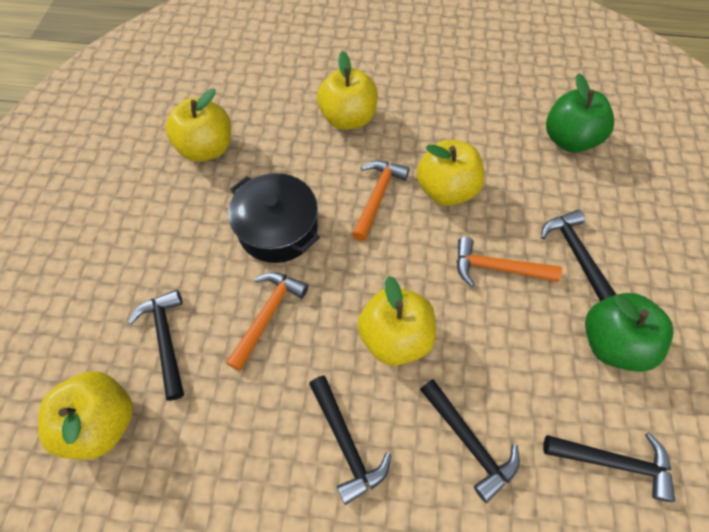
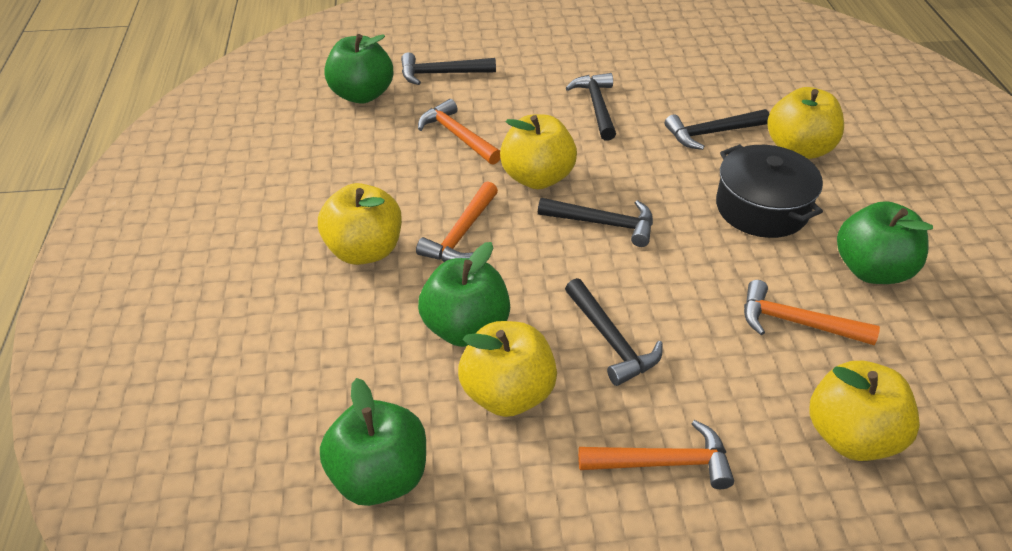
green apple: 2 -> 4
orange hammer: 3 -> 4

